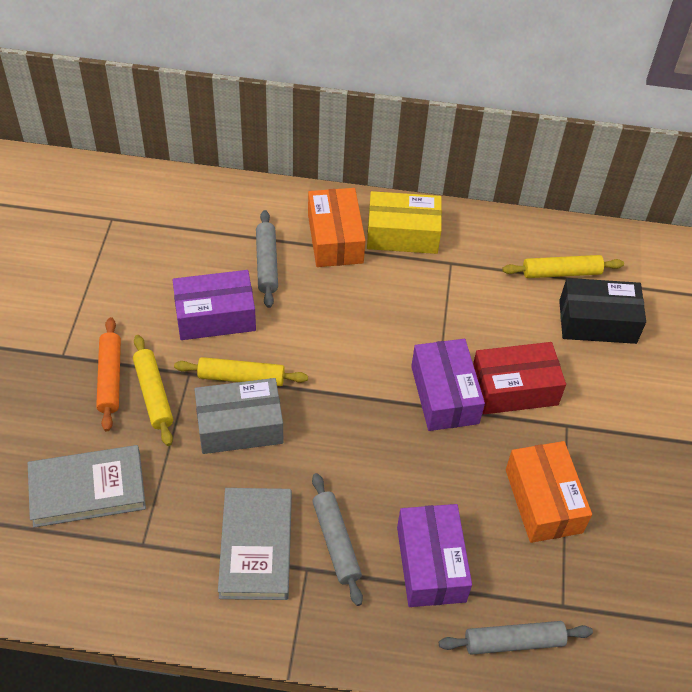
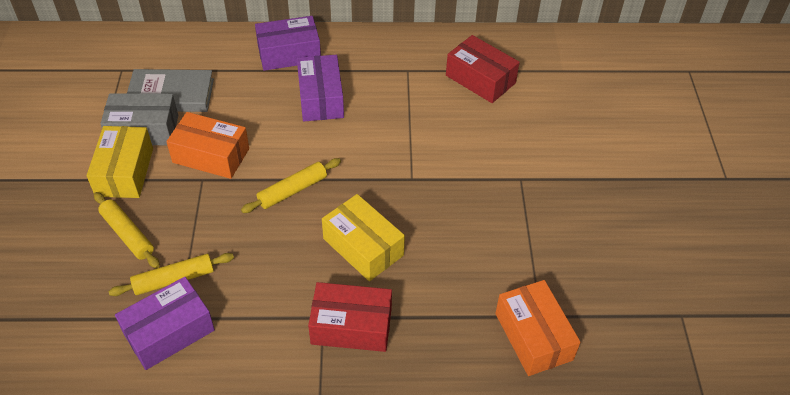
black box: 1 -> 0
grey book: 2 -> 1
grey rolling pin: 3 -> 0
orange rolling pin: 1 -> 0
red box: 1 -> 2
yellow box: 1 -> 2

